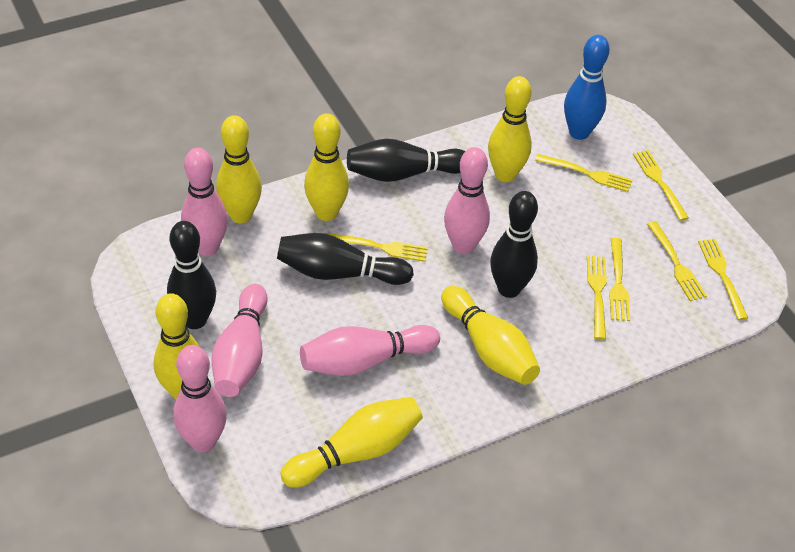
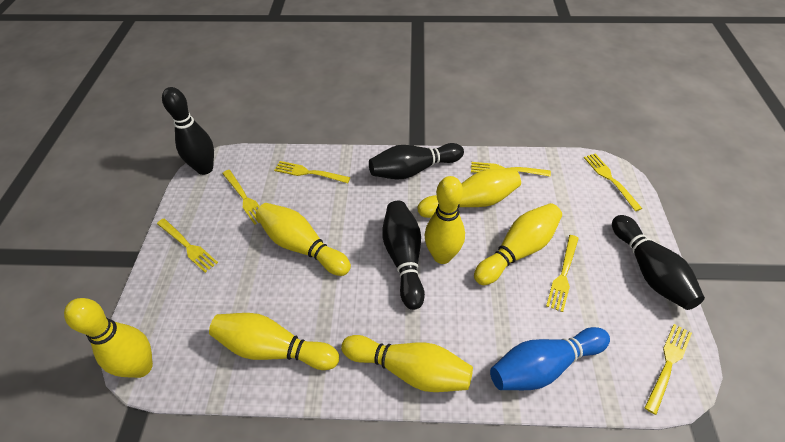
pink bowling pin: 5 -> 0
yellow bowling pin: 6 -> 7

